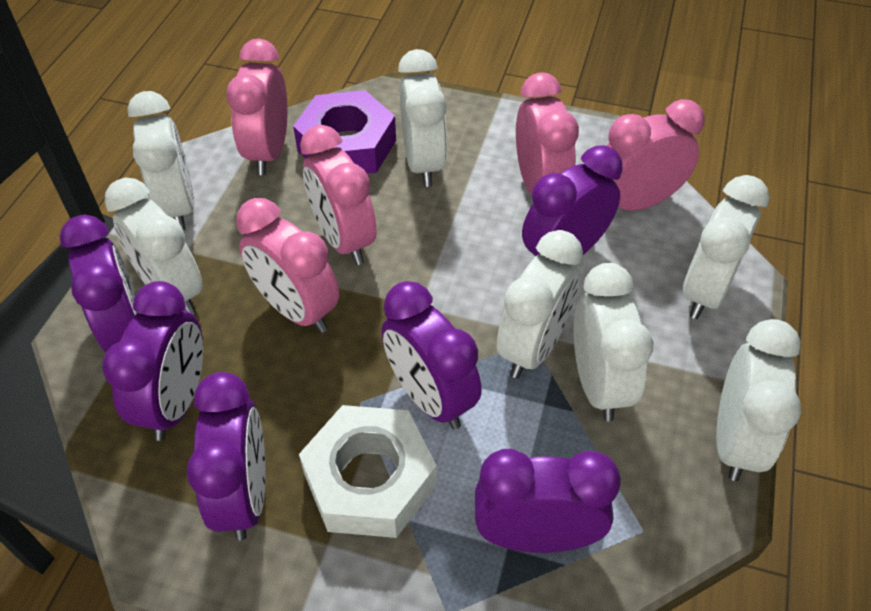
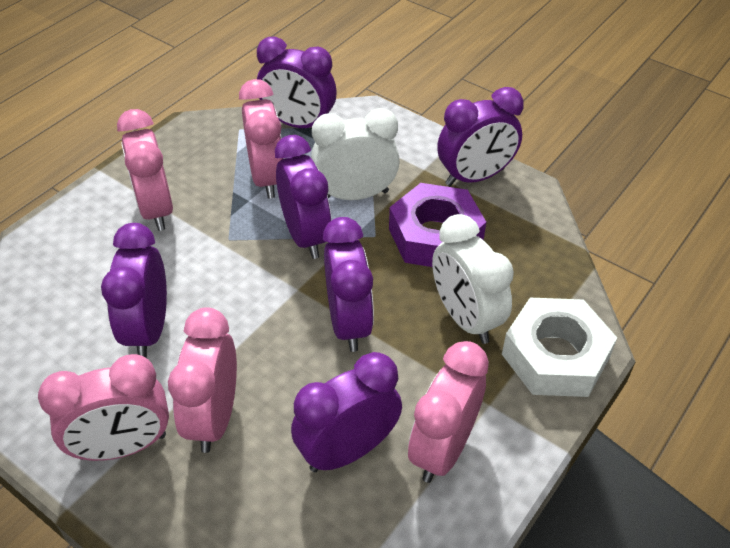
white clock: 7 -> 2

